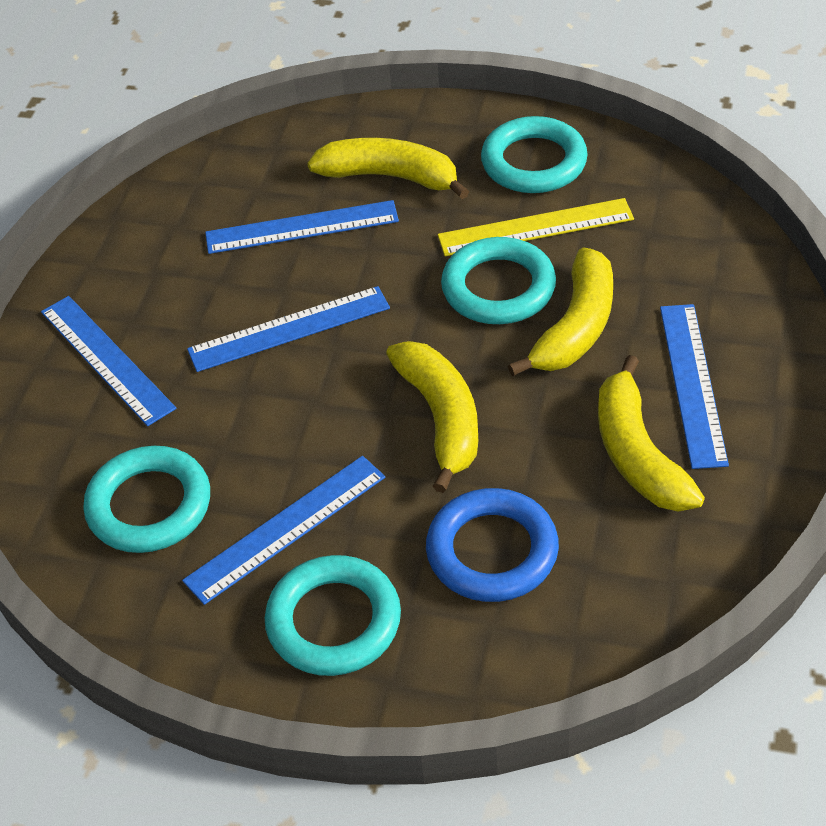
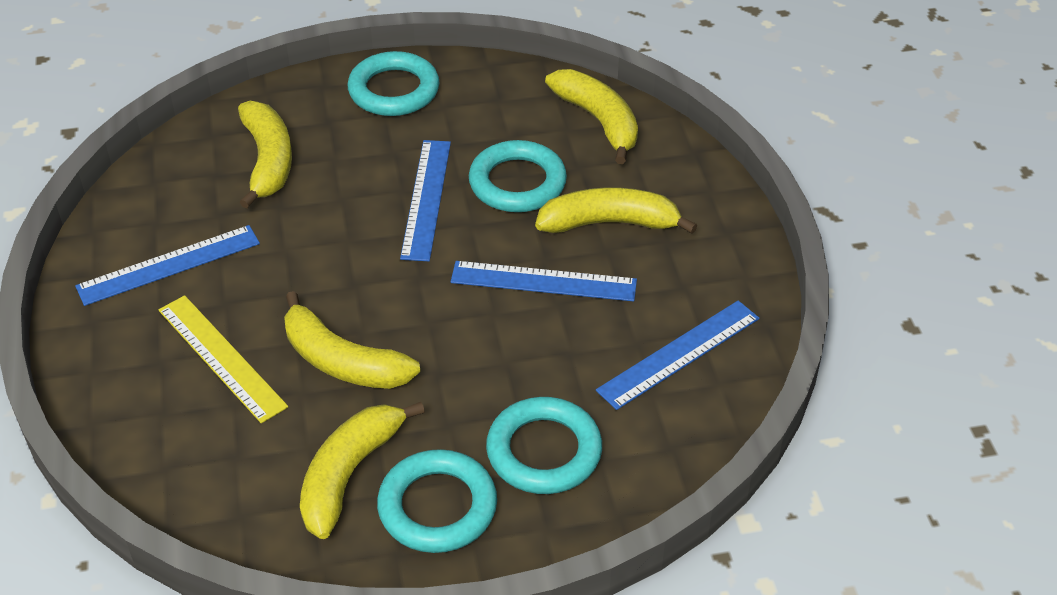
blue ring: 1 -> 0
blue ruler: 5 -> 4
yellow banana: 4 -> 5

